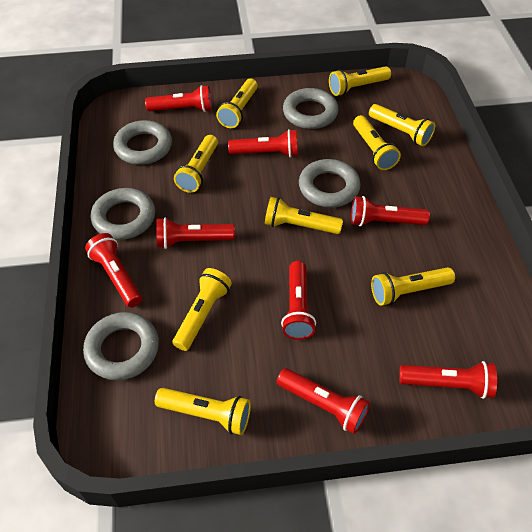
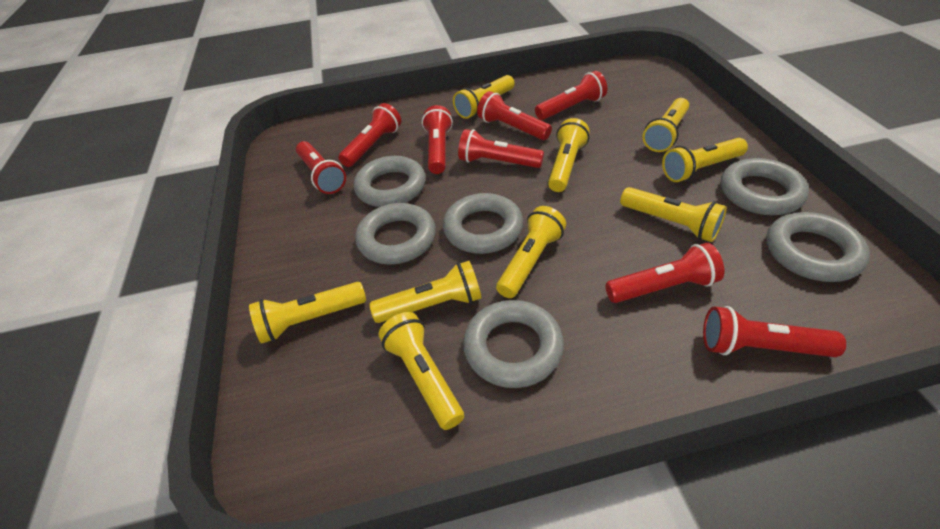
grey ring: 5 -> 6

